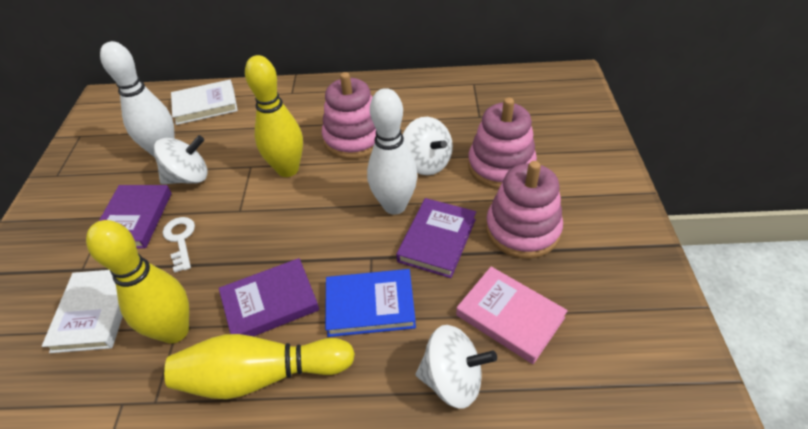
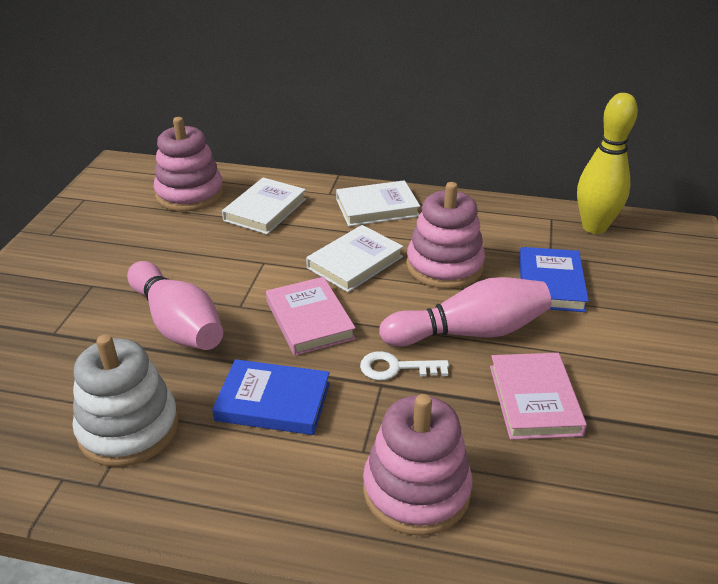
blue book: 1 -> 2
pink book: 1 -> 2
pink bowling pin: 0 -> 2
purple book: 3 -> 0
white book: 2 -> 3
white bowling pin: 2 -> 0
white spinning top: 3 -> 0
white stacking toy: 0 -> 1
yellow bowling pin: 3 -> 1

